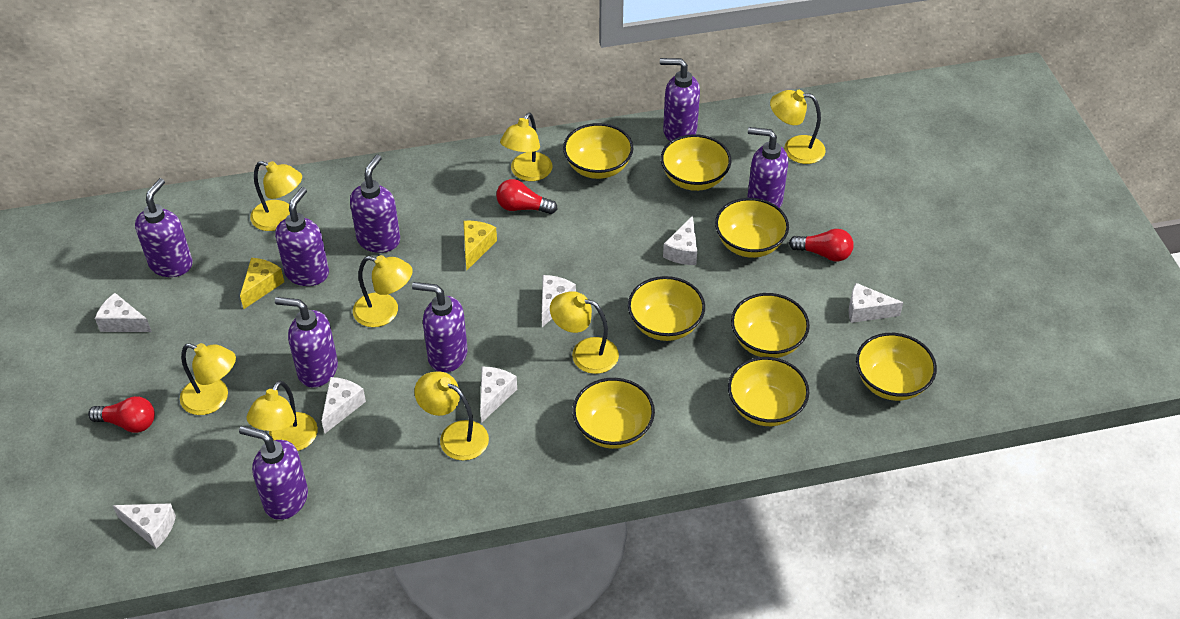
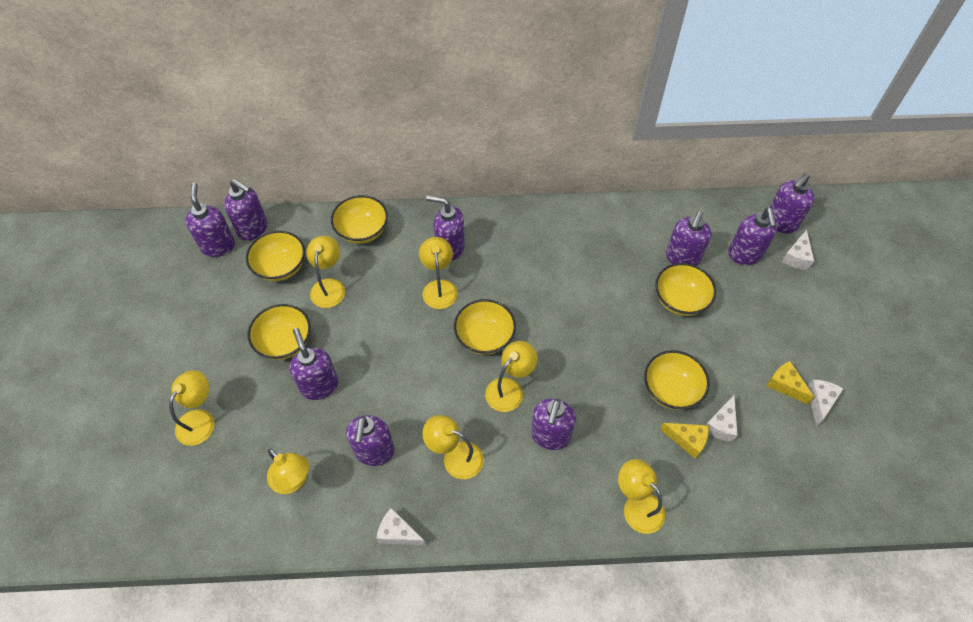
purple soap dispenser: 8 -> 9
red light bulb: 3 -> 0
white cheese: 7 -> 4
yellow bowl: 8 -> 6
yellow lamp: 8 -> 7

